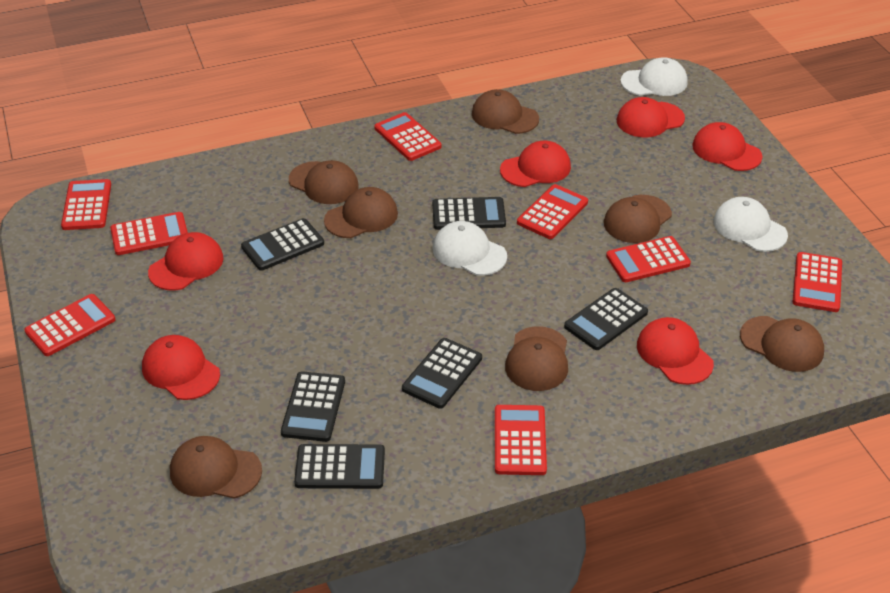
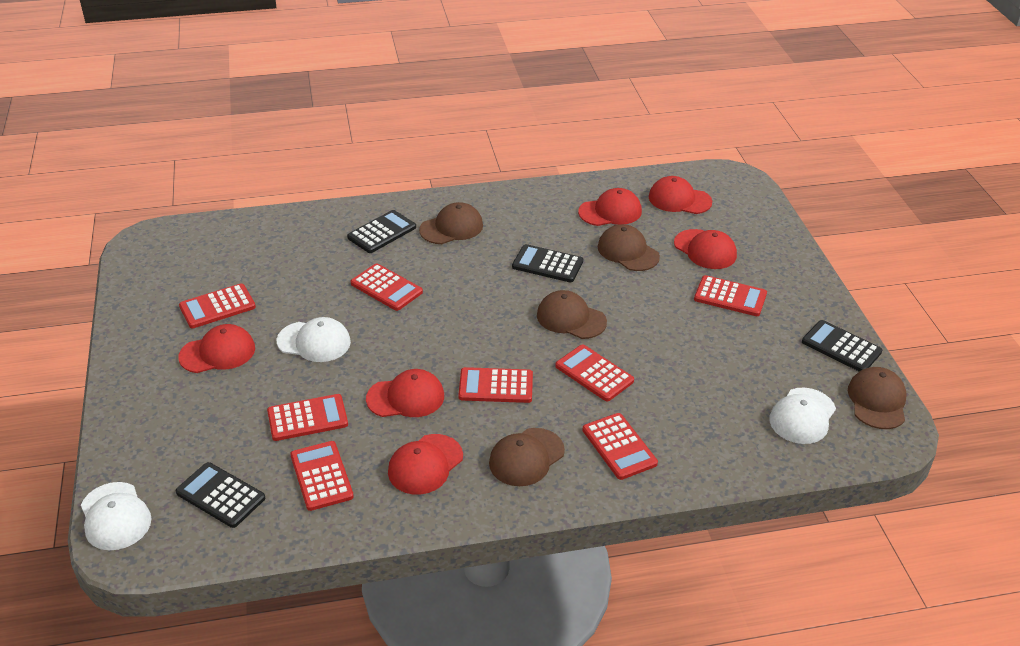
black calculator: 6 -> 4
brown cap: 7 -> 5

